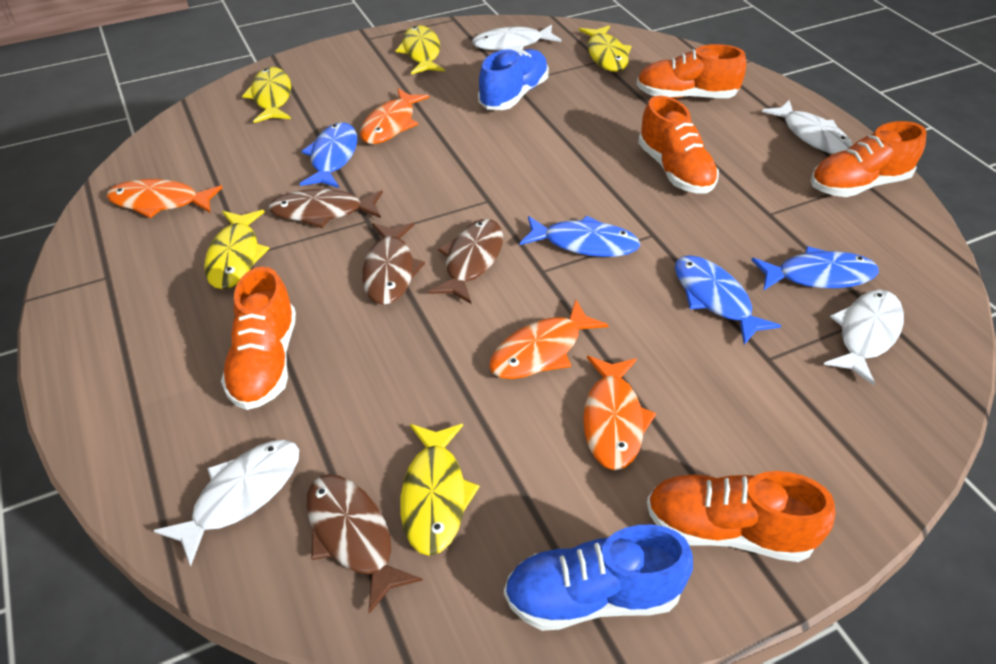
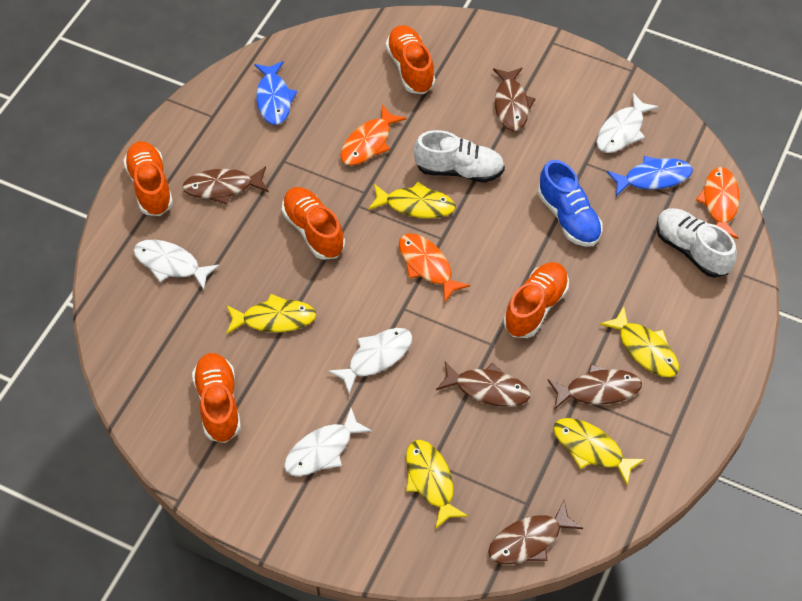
blue fish: 4 -> 2
blue shoe: 2 -> 1
brown fish: 4 -> 5
orange fish: 4 -> 3
white shoe: 0 -> 2

